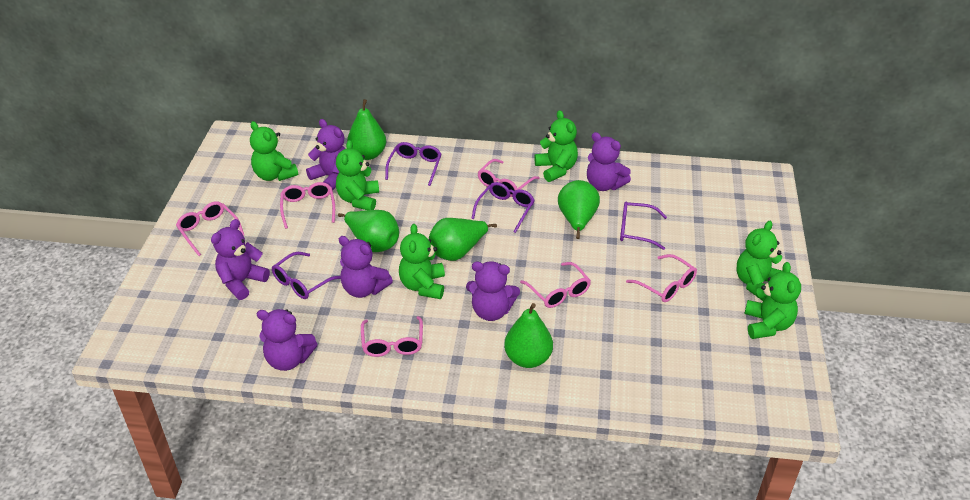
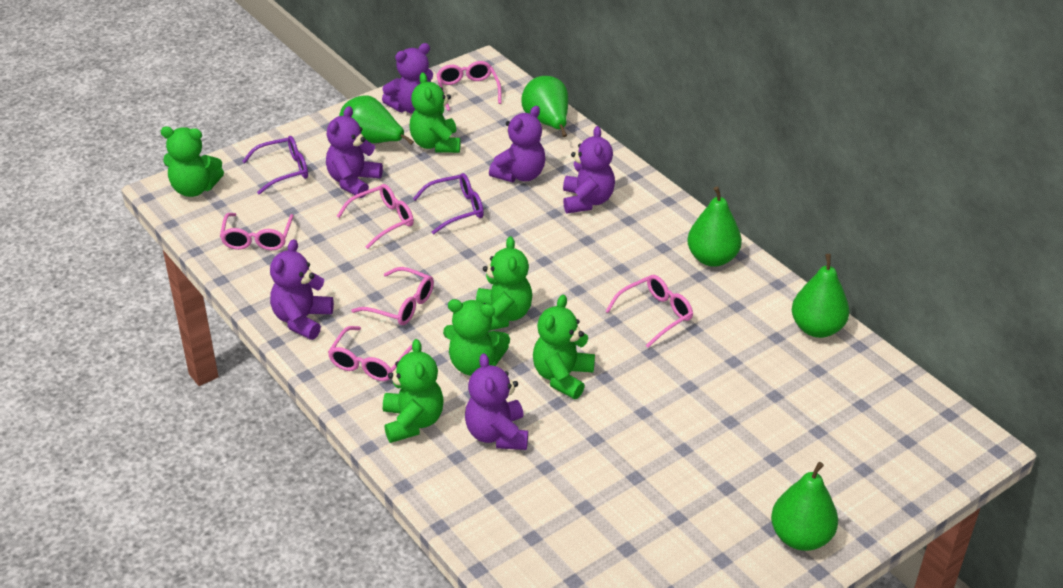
purple glasses: 4 -> 2

